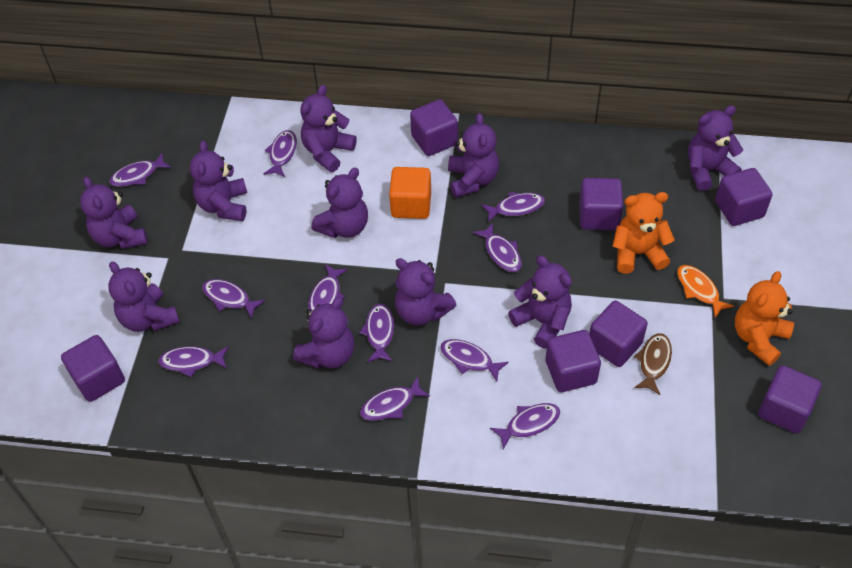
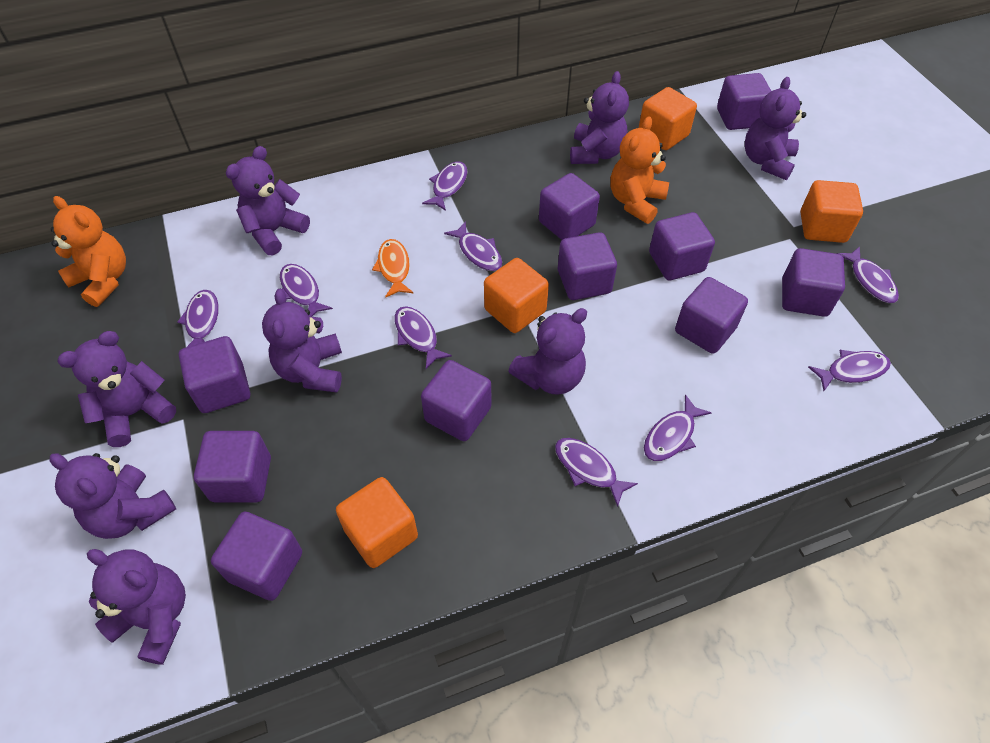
brown fish: 1 -> 0
orange cube: 1 -> 4
purple cube: 7 -> 10
purple fish: 11 -> 9
purple teddy bear: 10 -> 8

